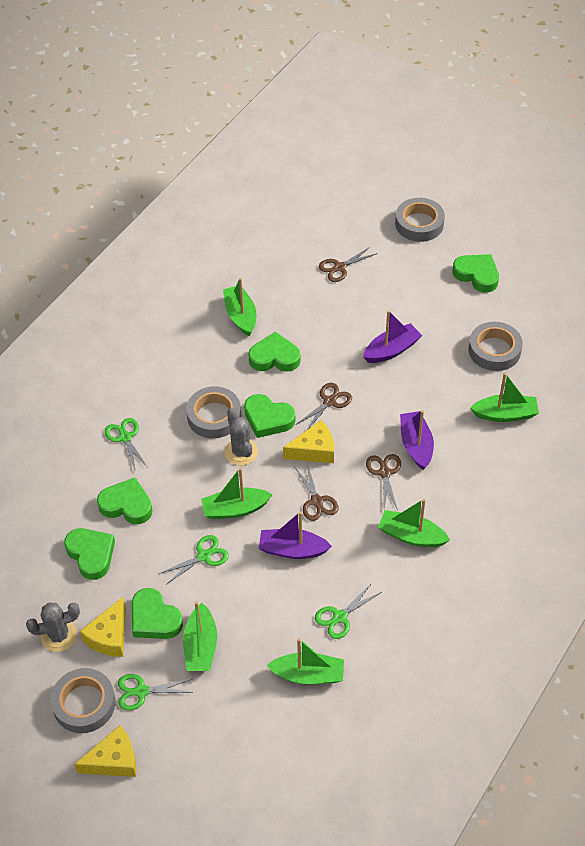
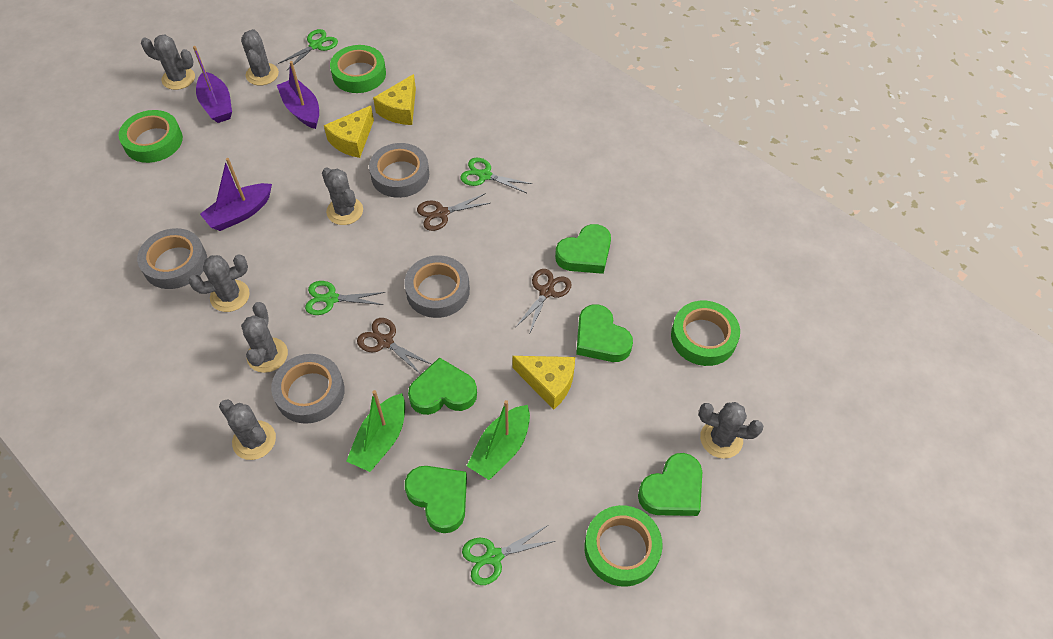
brown scissors: 4 -> 3
green boat: 6 -> 2
green heart: 6 -> 5
green tape: 0 -> 4
grey cactus: 2 -> 7

